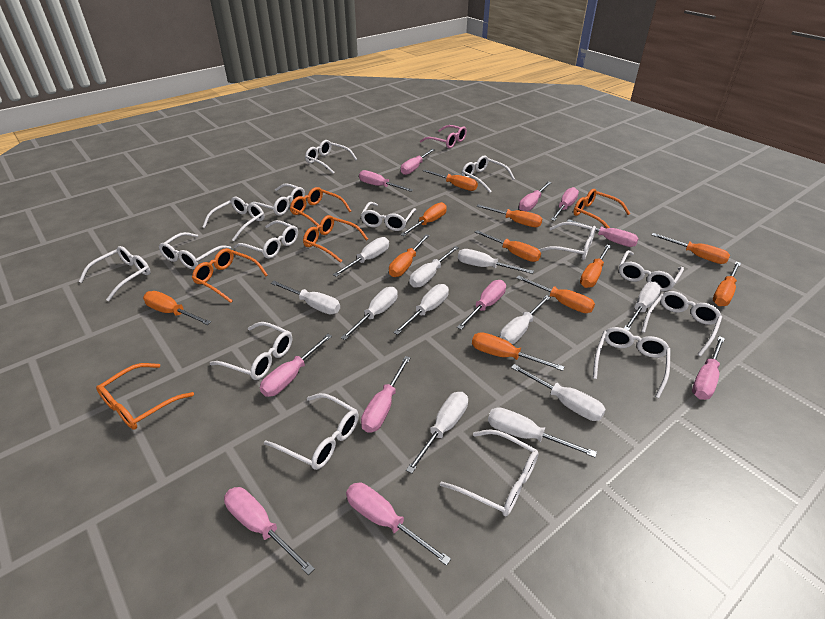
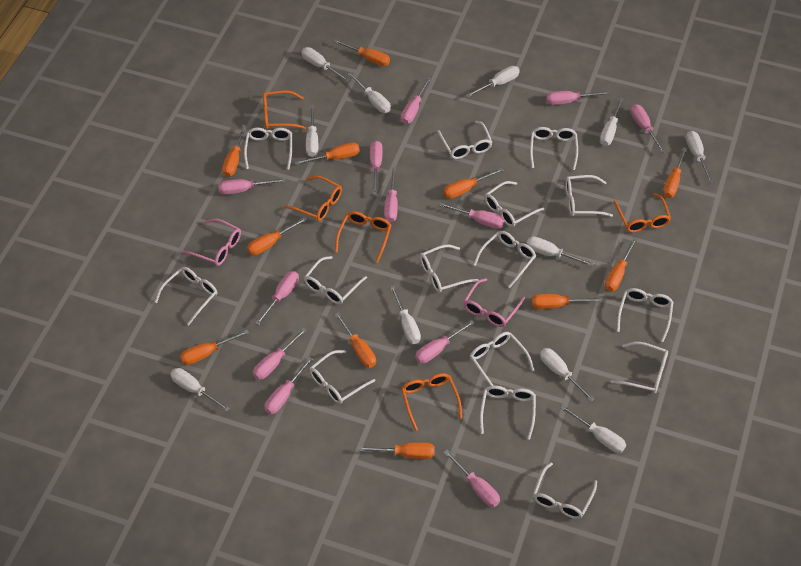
pink glasses: 1 -> 2
pink screwdriver: 11 -> 12

